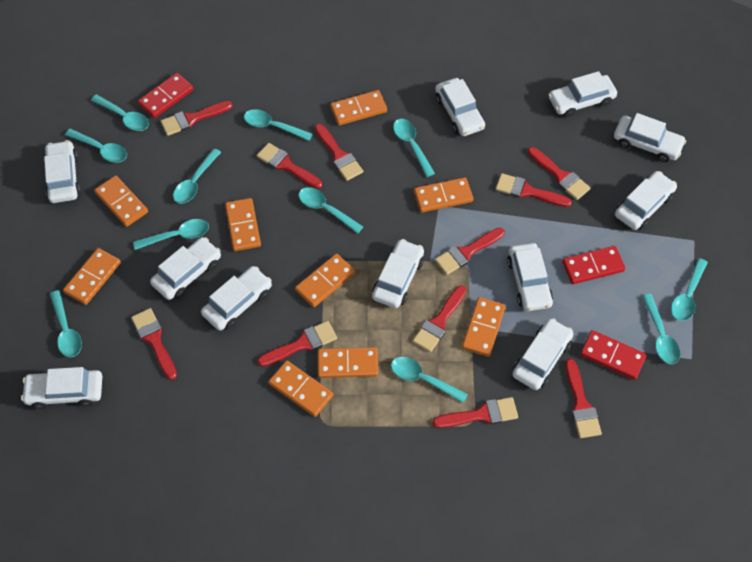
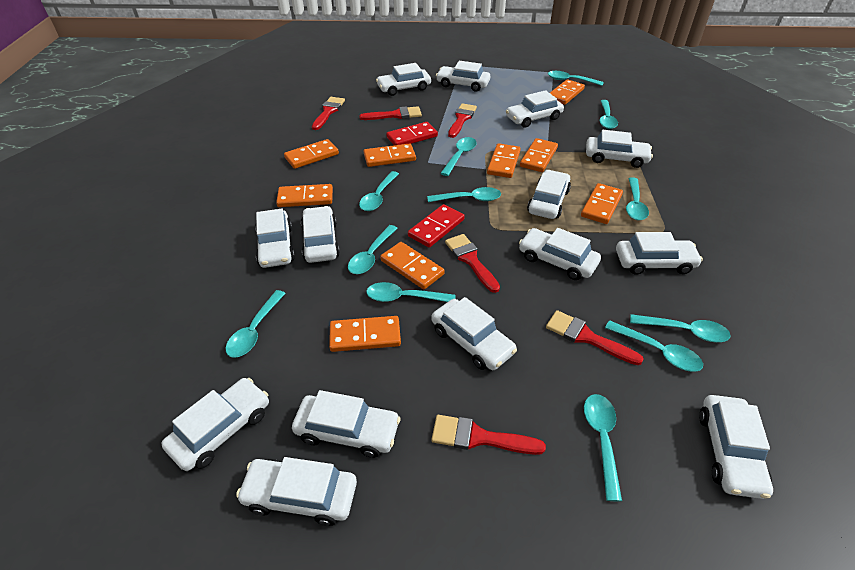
red brush: 11 -> 6
red domino: 3 -> 2
turquoise spoon: 11 -> 12
white car: 11 -> 14

